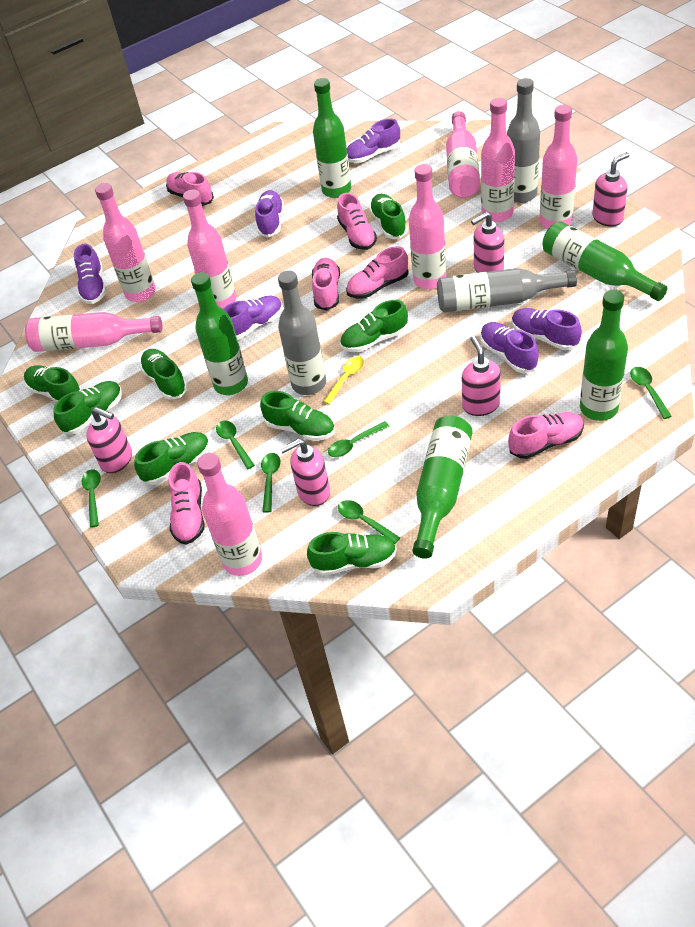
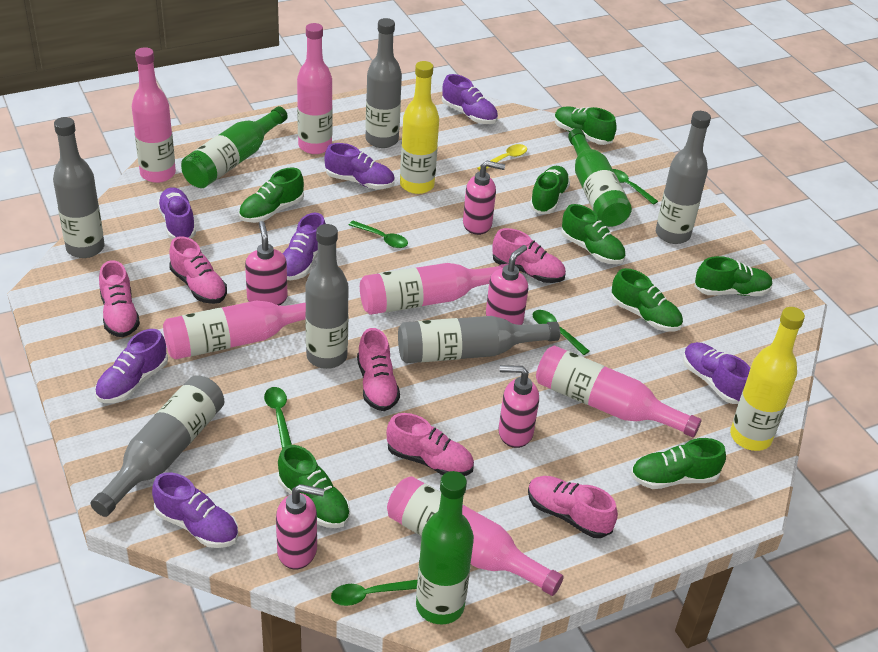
green bottle: 5 -> 3
green spoon: 6 -> 5
grey bottle: 3 -> 6
pink bottle: 8 -> 6
purple shoe: 6 -> 7
yellow bottle: 0 -> 2

